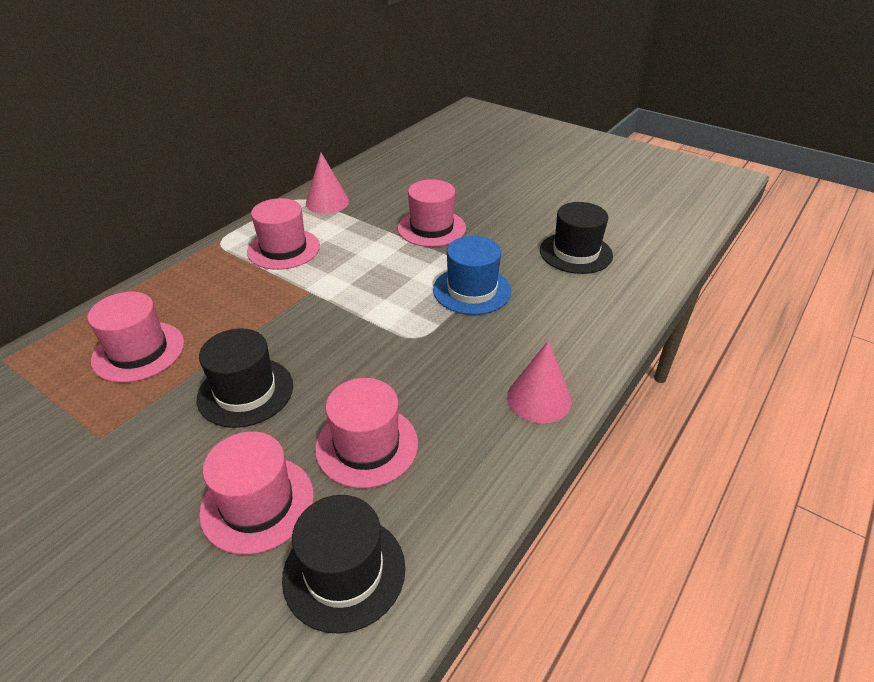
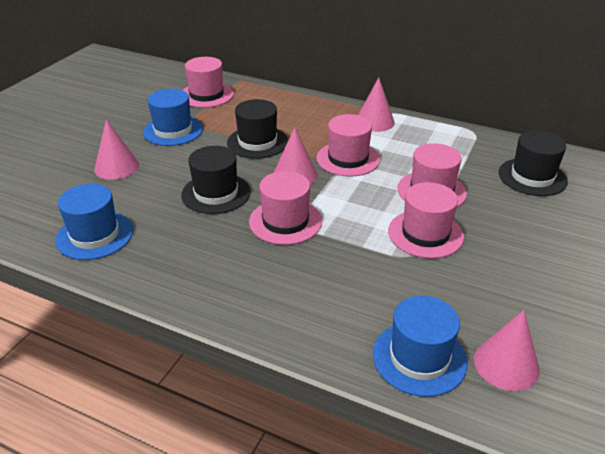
blue hat: 1 -> 3
pink cone: 2 -> 4

